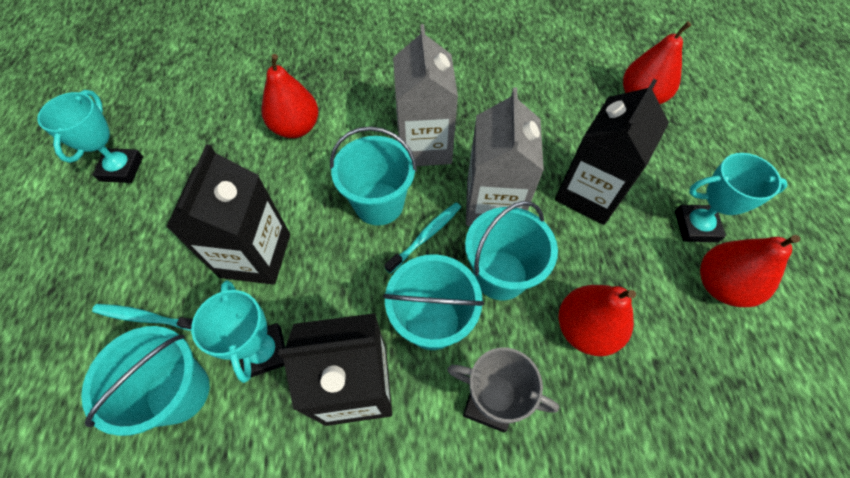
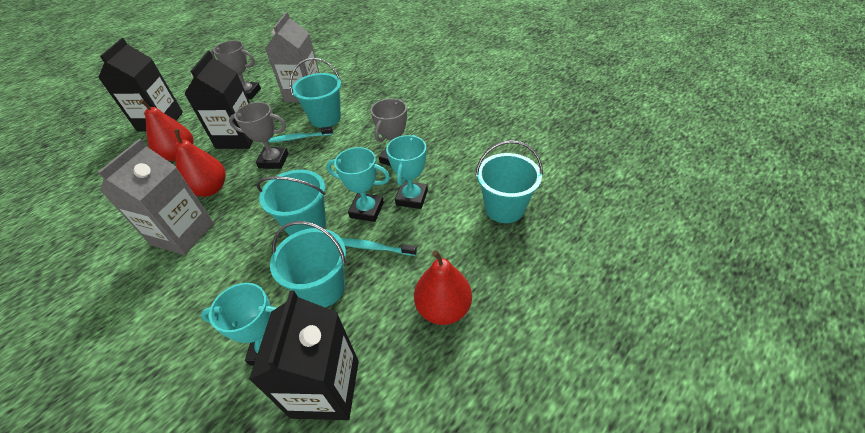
grey trophy: 1 -> 3
red pear: 4 -> 3

